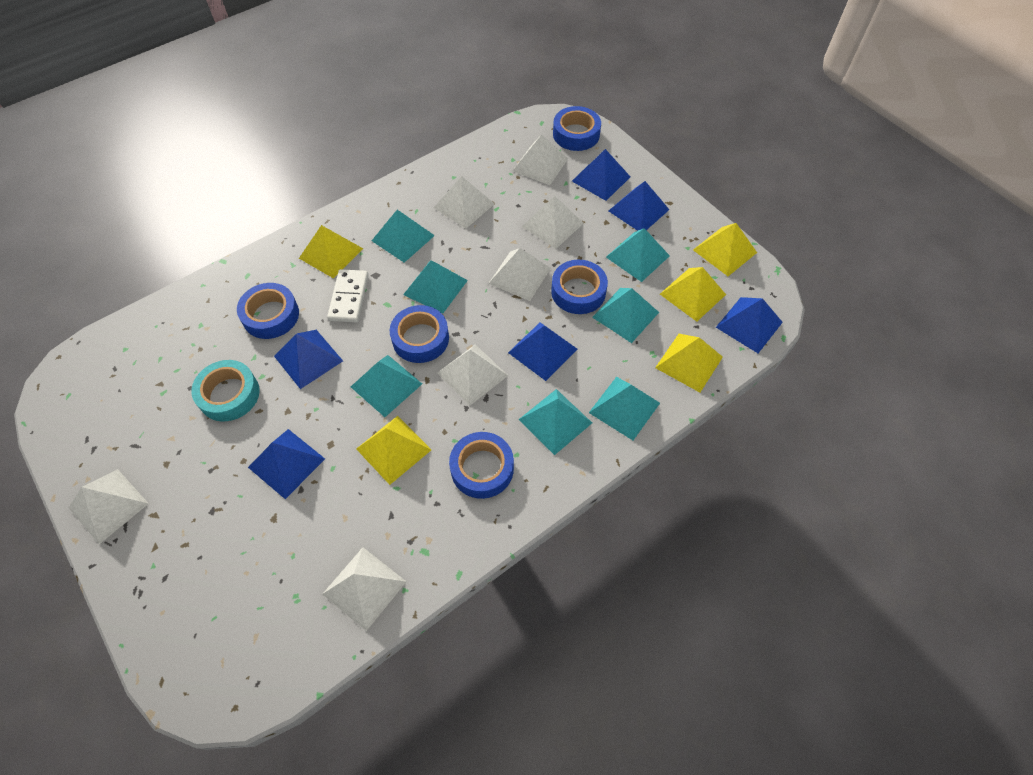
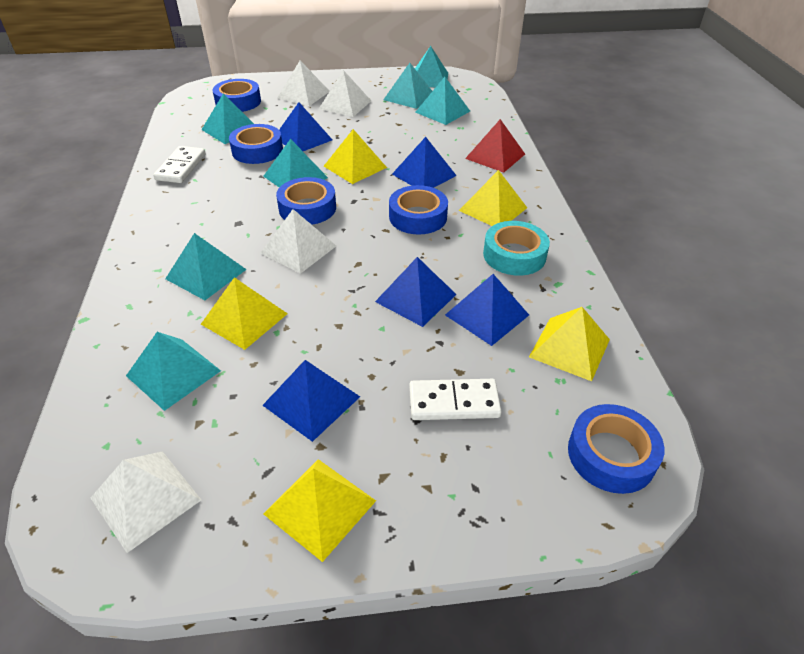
blue pyramid: 6 -> 5
red pyramid: 0 -> 1
white domino: 1 -> 2
white pyramid: 7 -> 4

